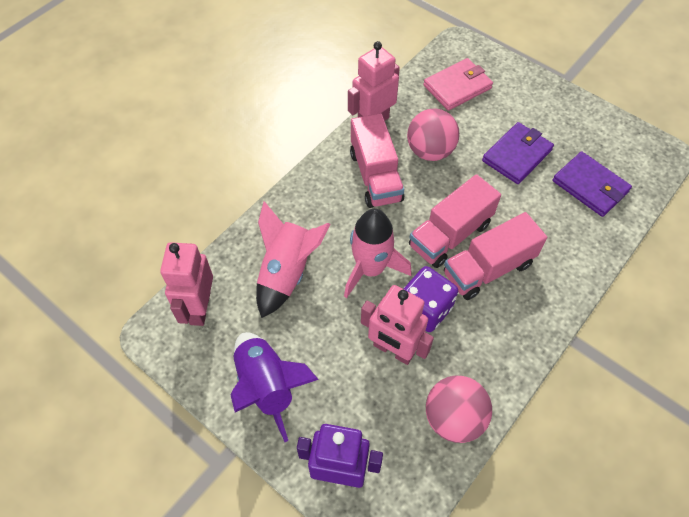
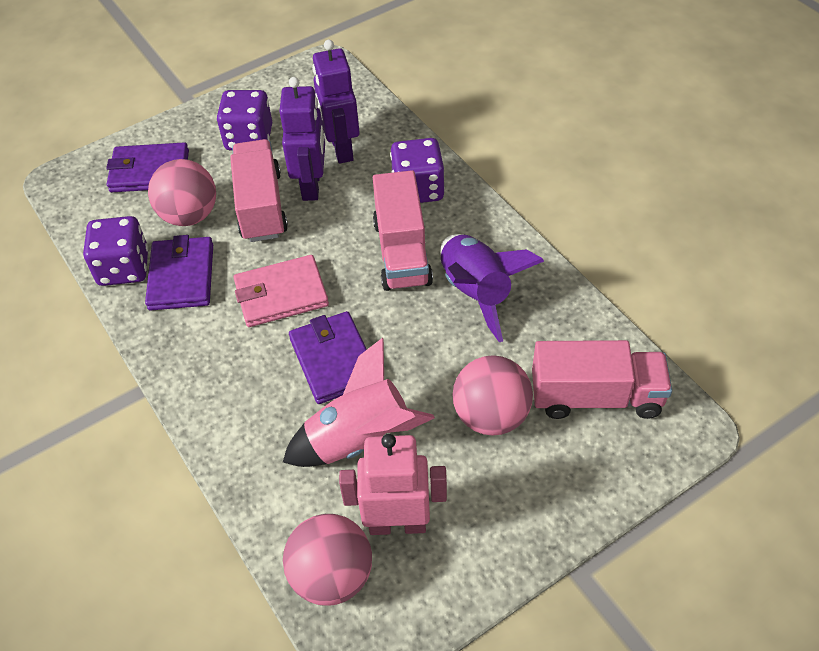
pink ball: 2 -> 3
pink robot: 3 -> 1
pink rocket: 2 -> 1
purple dice: 1 -> 3
purple robot: 1 -> 2
purple wallet: 2 -> 3

